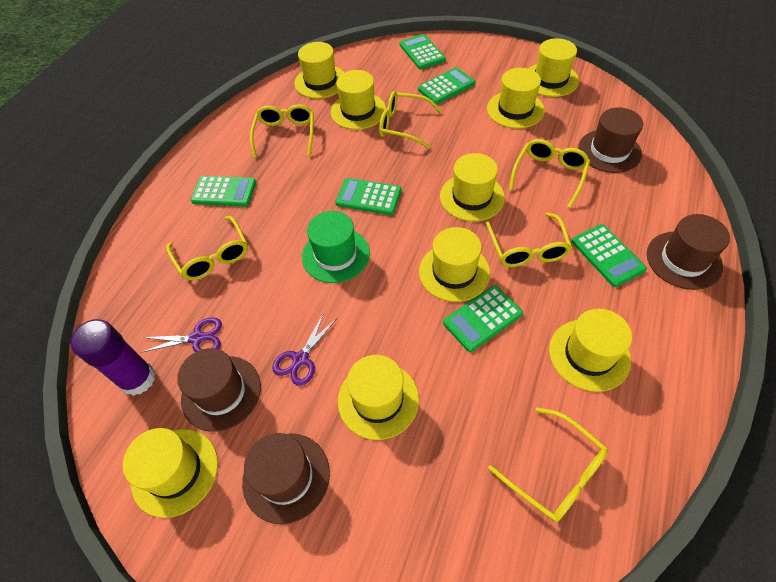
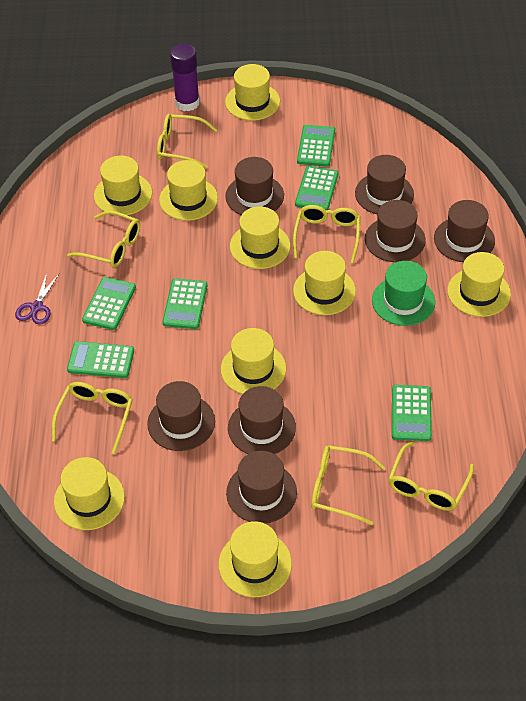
brown hat: 4 -> 7
purple scissors: 2 -> 1

